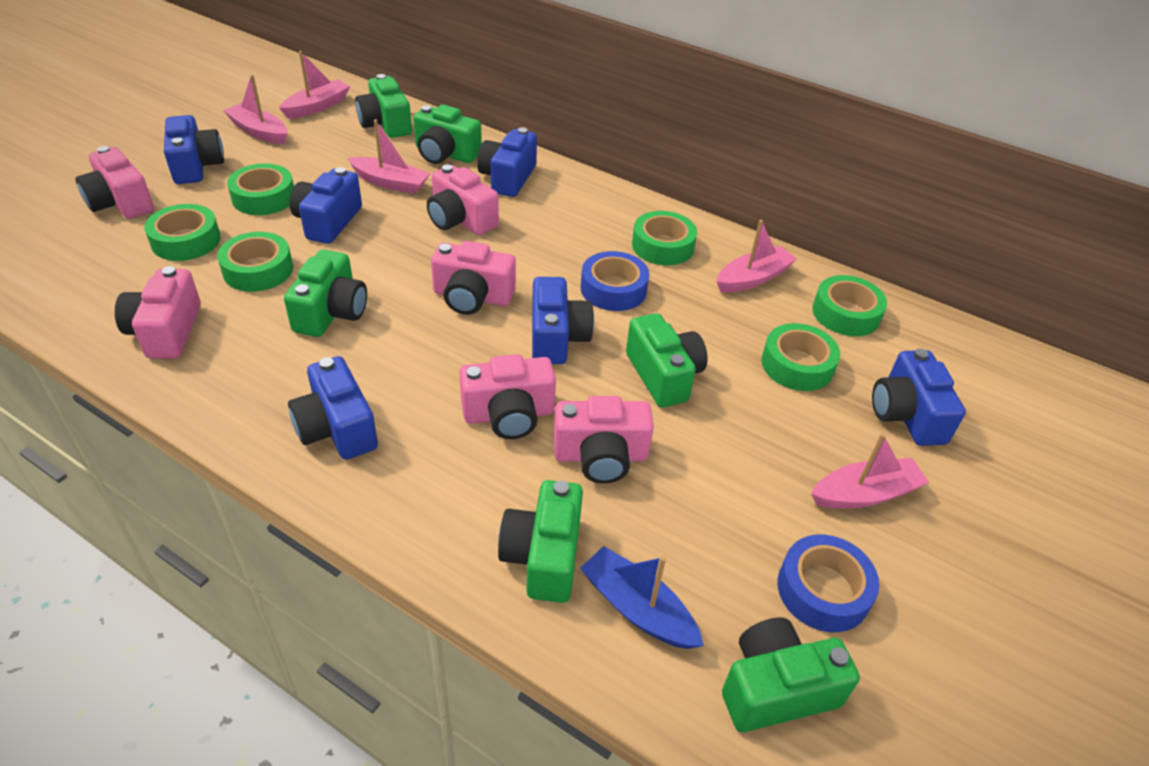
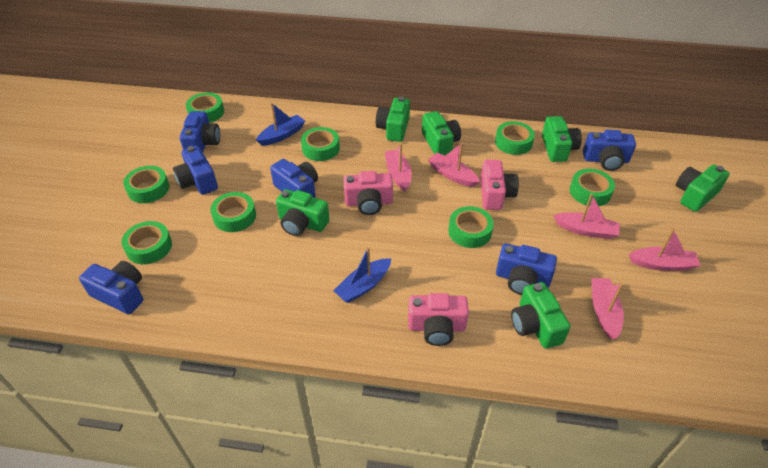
blue boat: 1 -> 2
blue tape: 2 -> 0
green tape: 6 -> 8
pink camera: 6 -> 3

